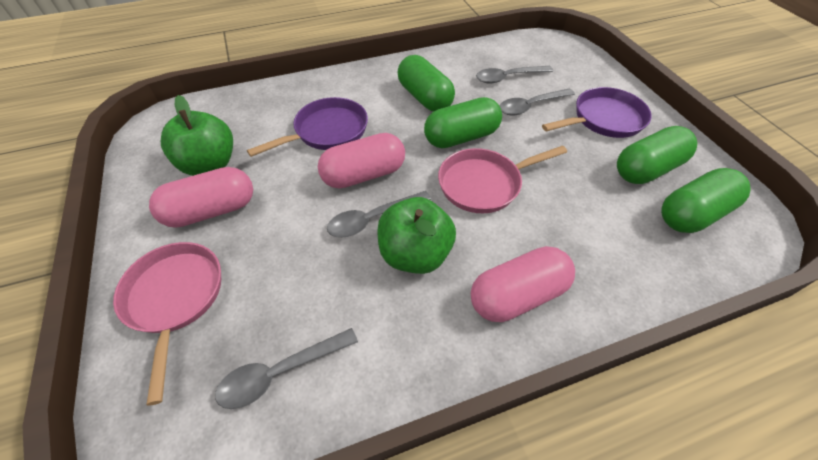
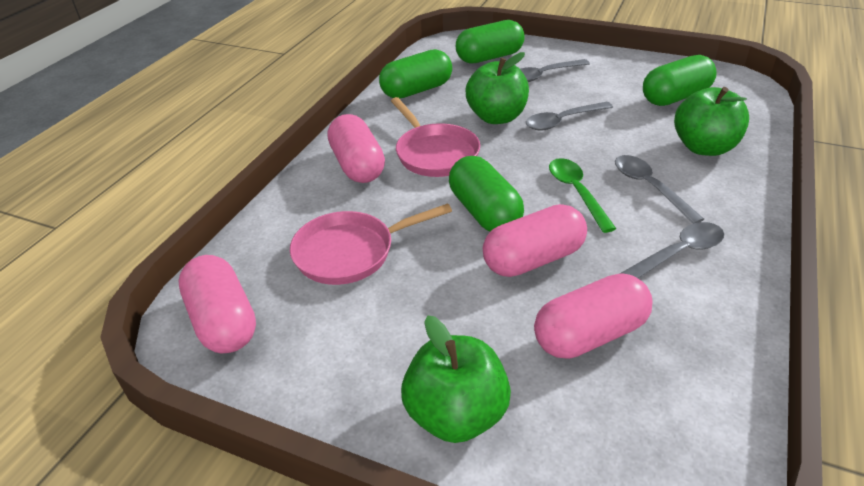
green apple: 2 -> 3
green spoon: 0 -> 1
pink capsule: 3 -> 4
purple pan: 2 -> 0

